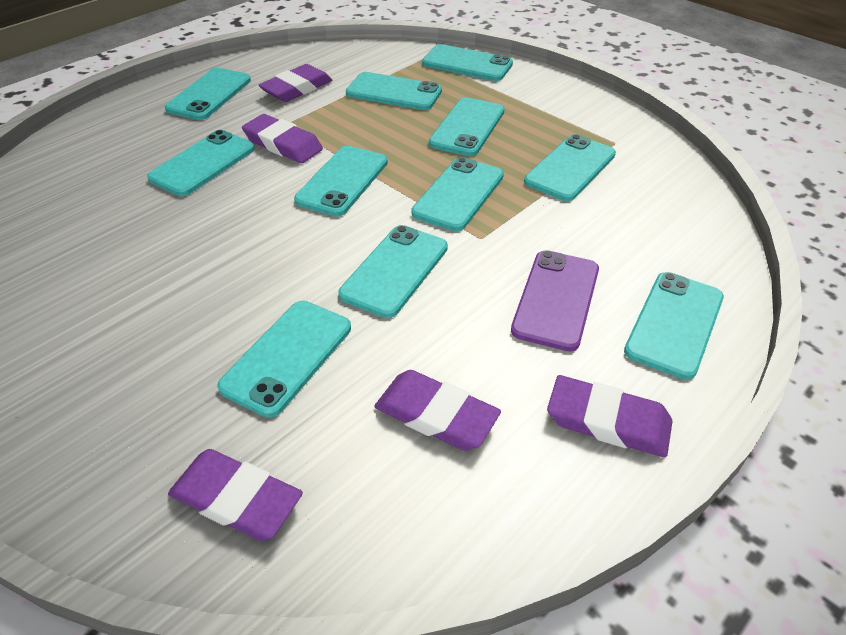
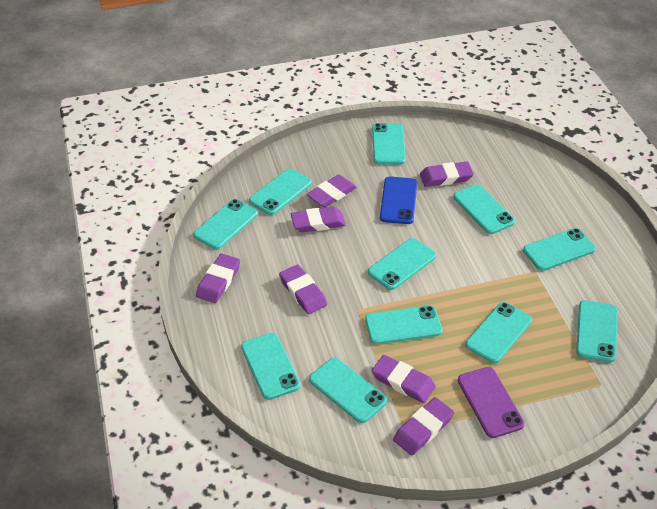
blue phone: 0 -> 1
purple eraser: 5 -> 7

